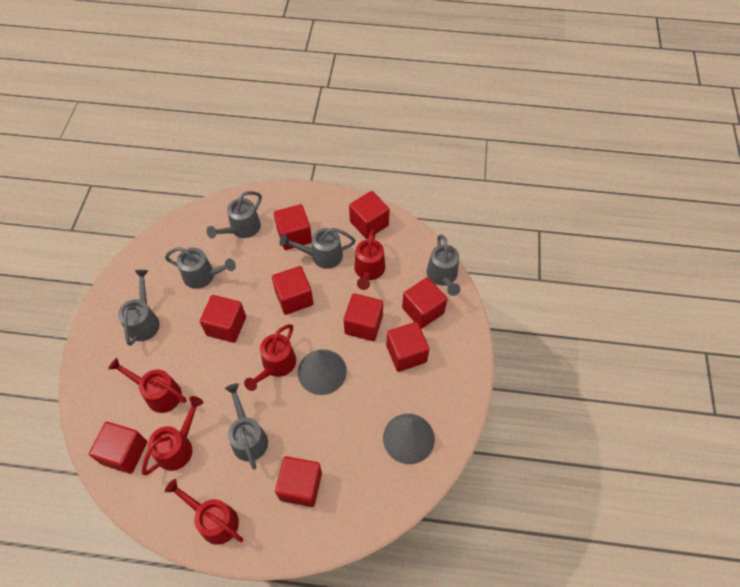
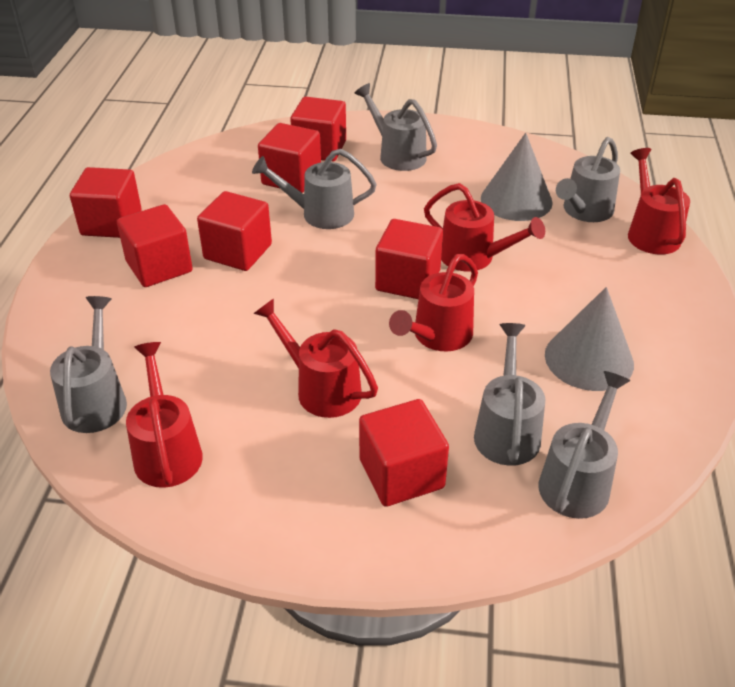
red cube: 9 -> 7

